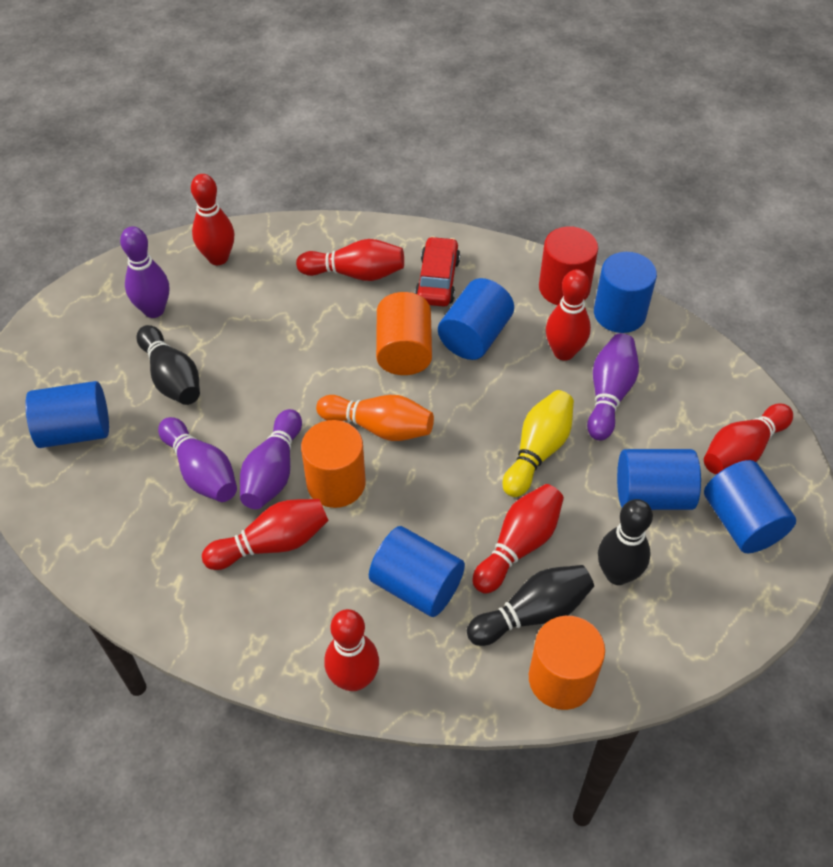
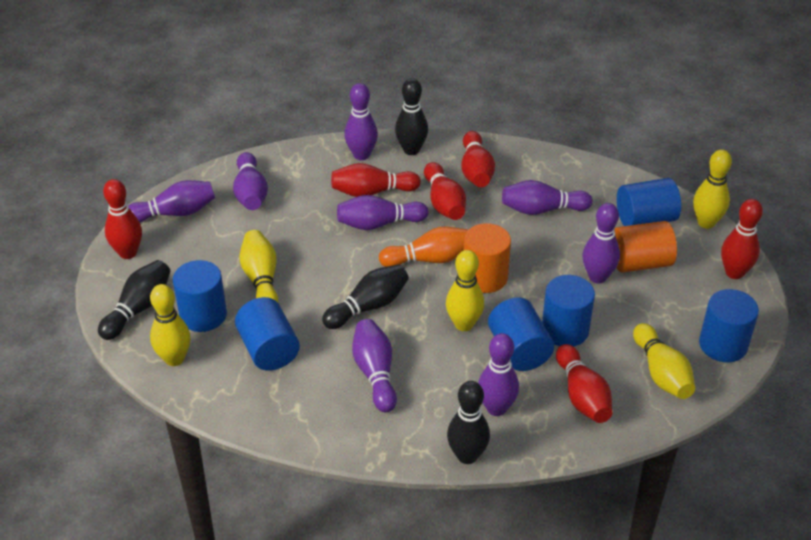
black bowling pin: 3 -> 4
orange cylinder: 3 -> 2
purple bowling pin: 4 -> 8
red bowling pin: 7 -> 6
red car: 1 -> 0
red cylinder: 1 -> 0
yellow bowling pin: 1 -> 5

